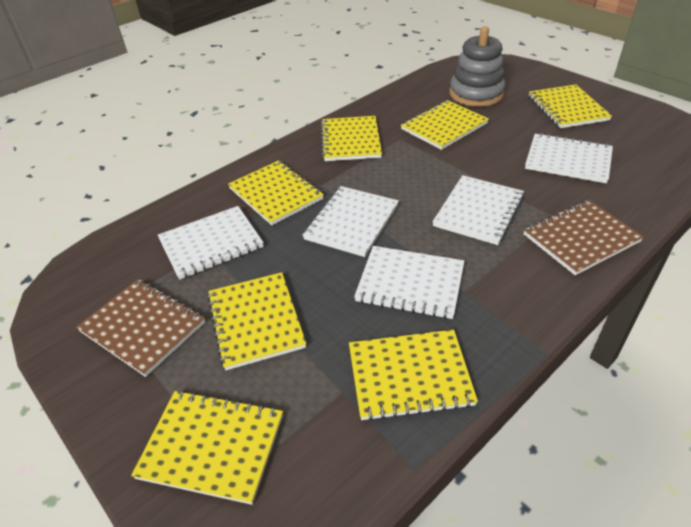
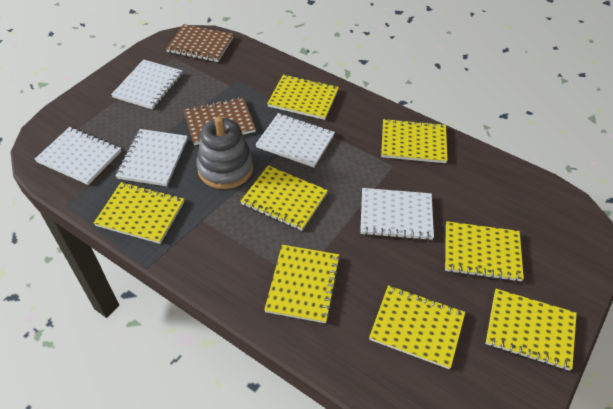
yellow notebook: 7 -> 8

